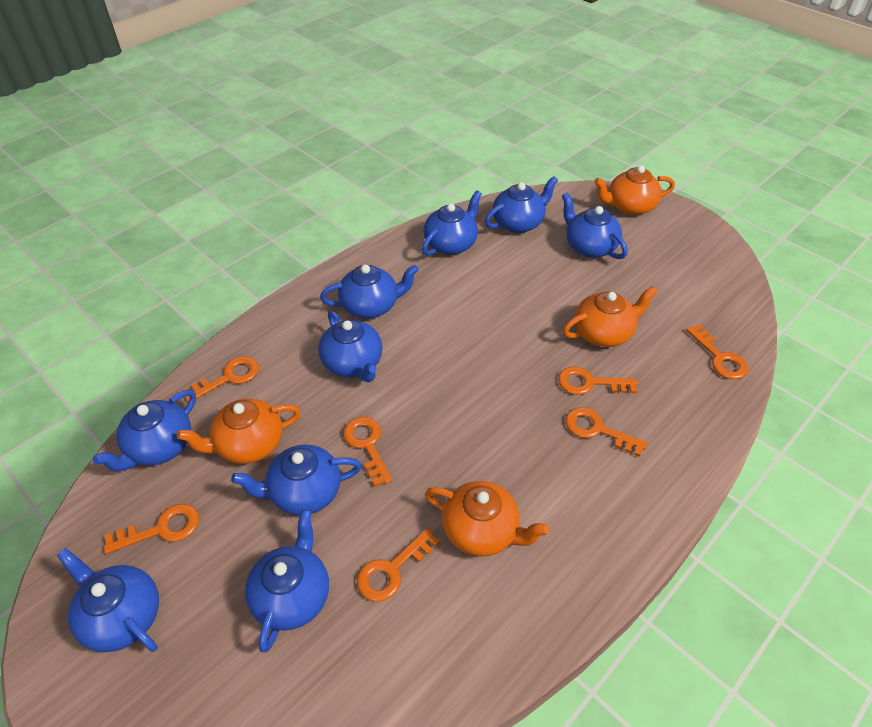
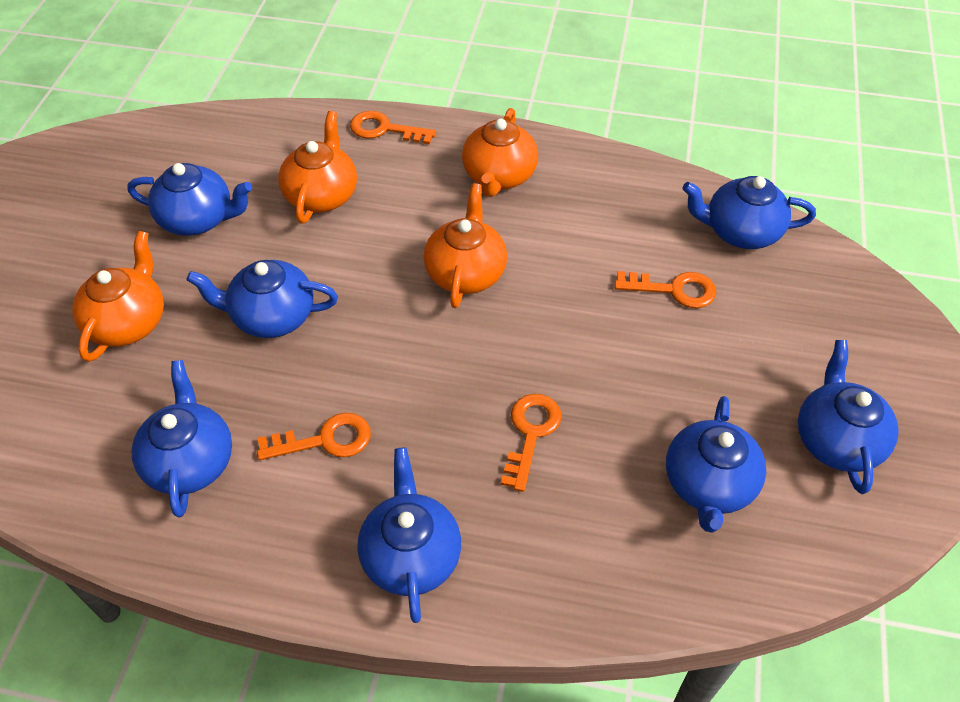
blue teapot: 9 -> 7
orange key: 7 -> 4

